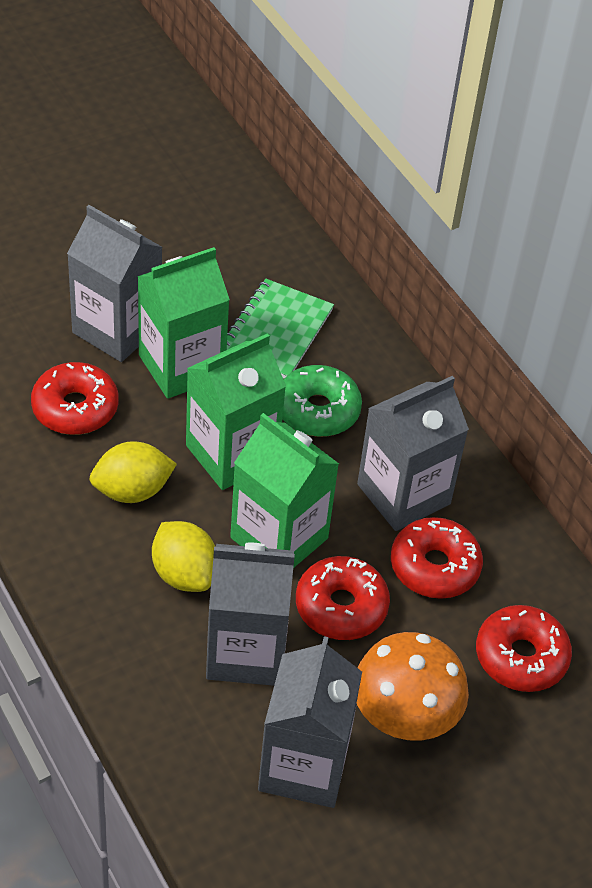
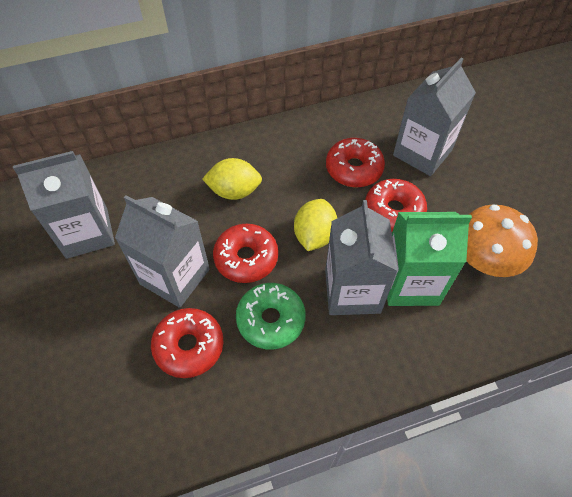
green carton: 3 -> 1
green notebook: 1 -> 0

